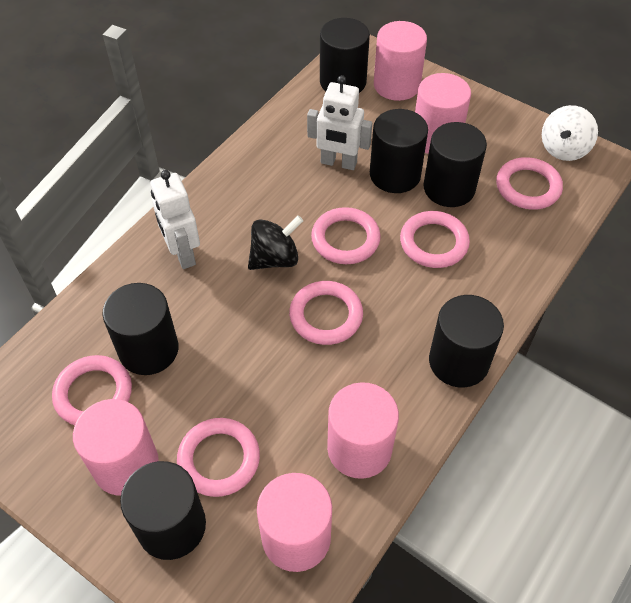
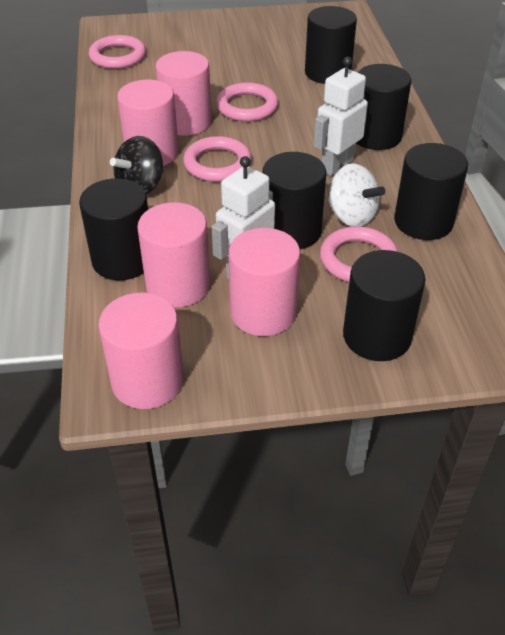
pink ring: 6 -> 4

